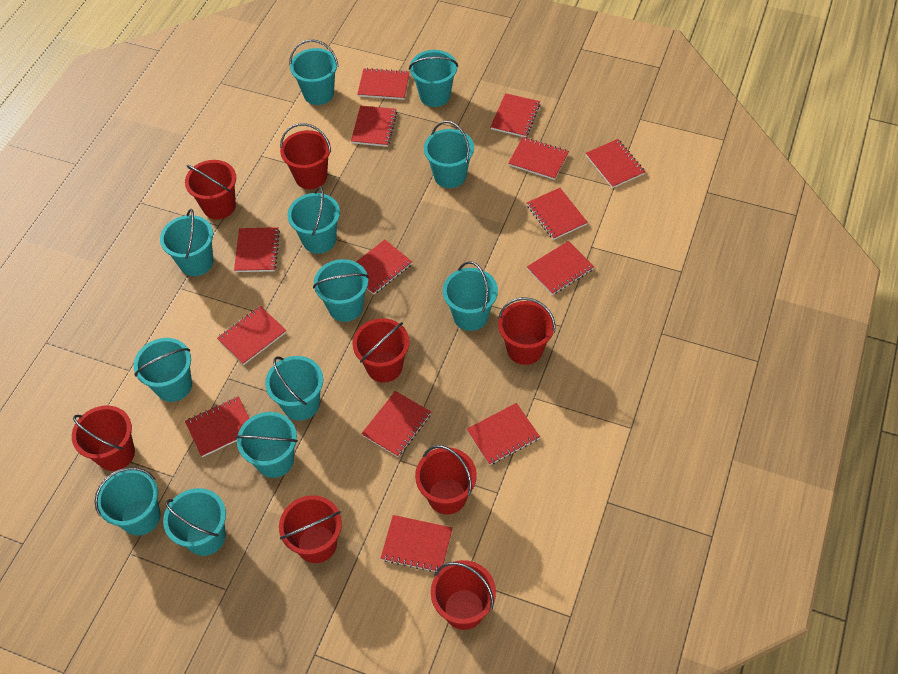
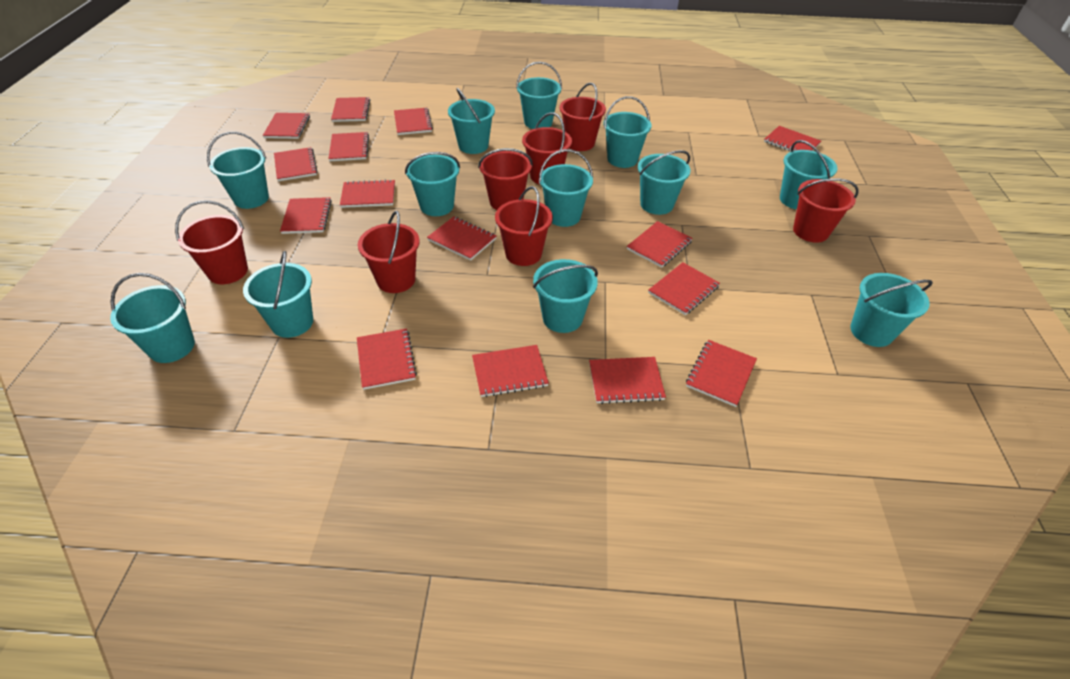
red bucket: 8 -> 7
red notebook: 14 -> 15

